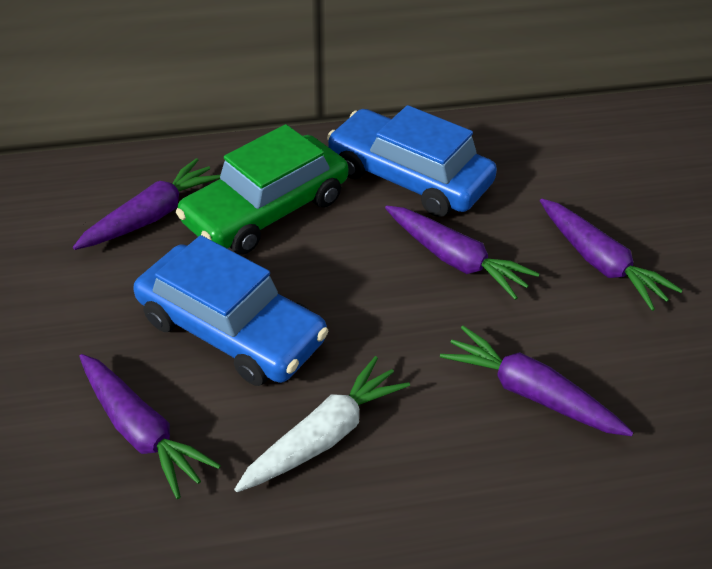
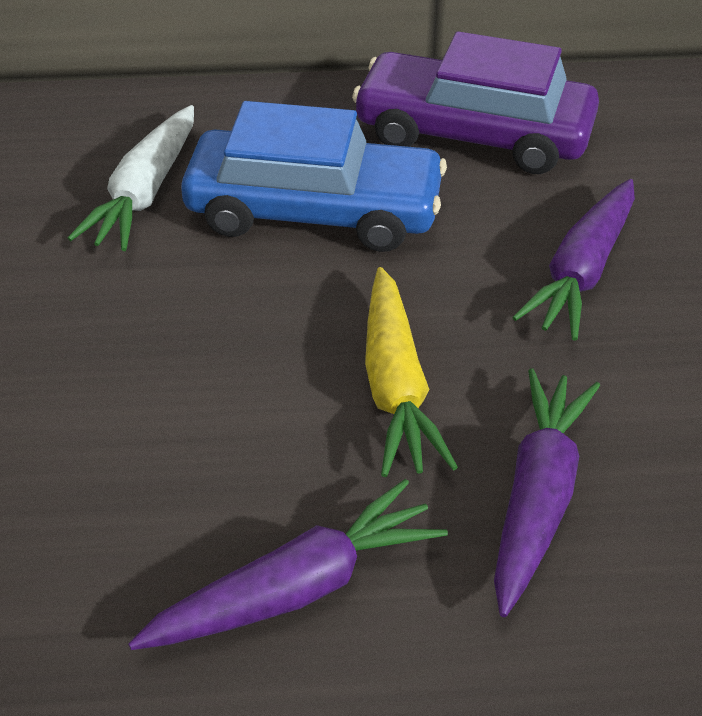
blue car: 2 -> 1
green car: 1 -> 0
purple car: 0 -> 1
purple carrot: 5 -> 3
yellow carrot: 0 -> 1

